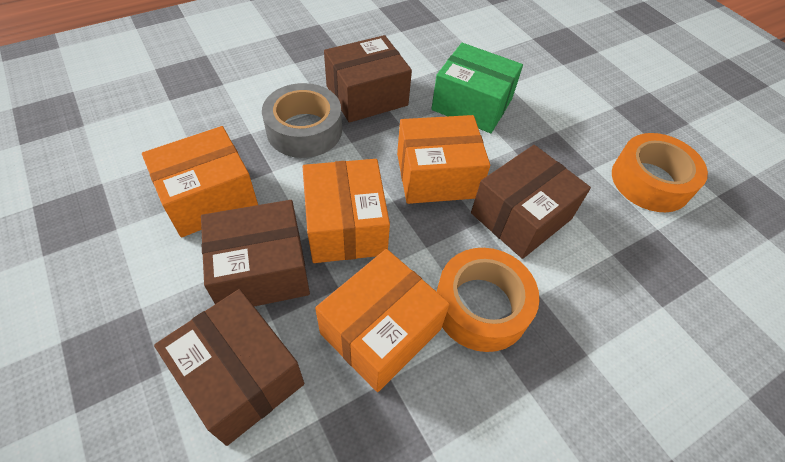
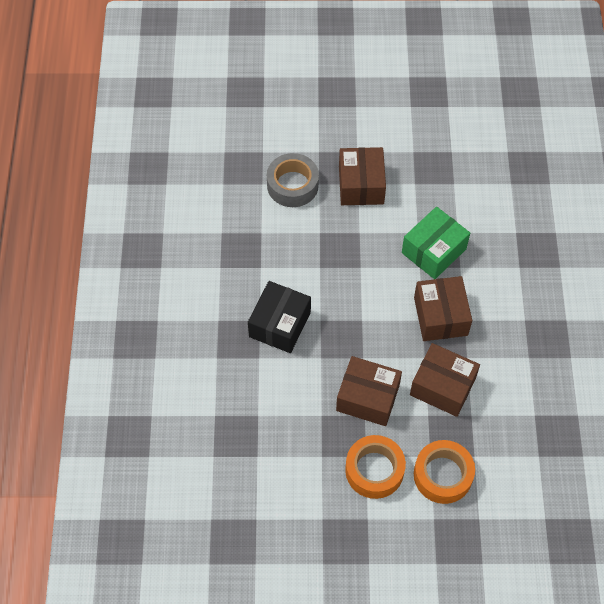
black box: 0 -> 1
orange box: 4 -> 0

